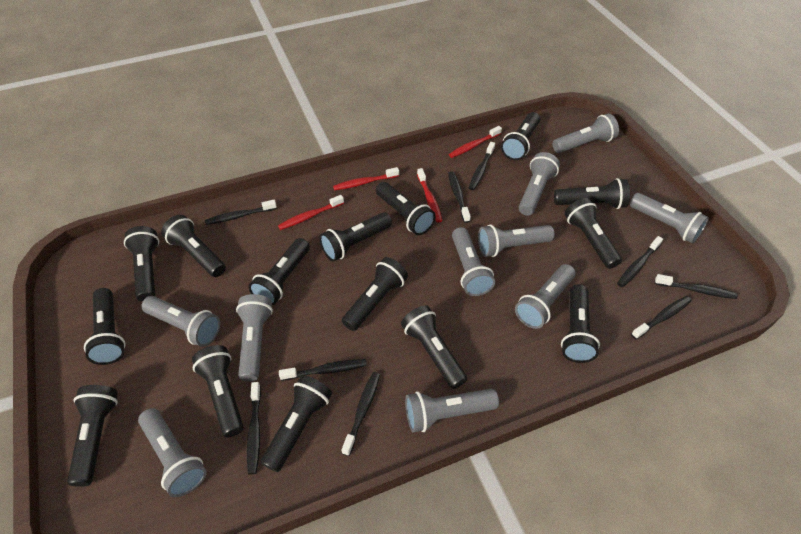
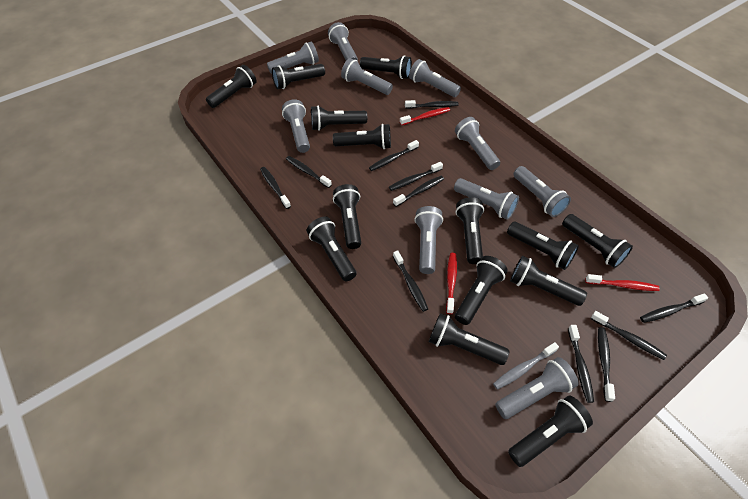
black flashlight: 15 -> 14
black toothbrush: 9 -> 11
grey toothbrush: 0 -> 1
red toothbrush: 4 -> 3

